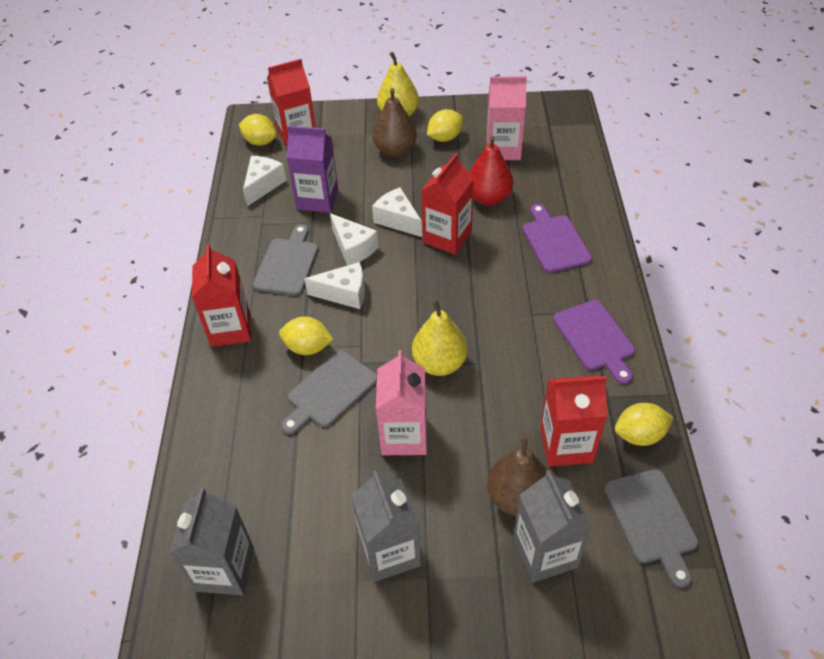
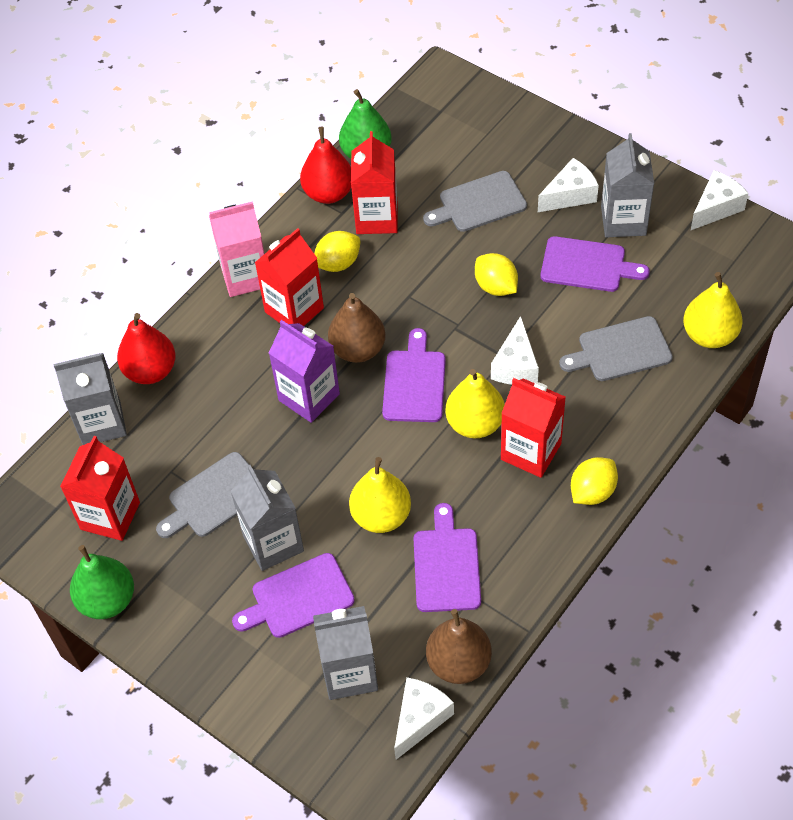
green pear: 0 -> 2
grey carton: 3 -> 4
pink carton: 2 -> 1
purple cutting board: 2 -> 4
red pear: 1 -> 2
yellow lemon: 4 -> 3
yellow pear: 2 -> 3

